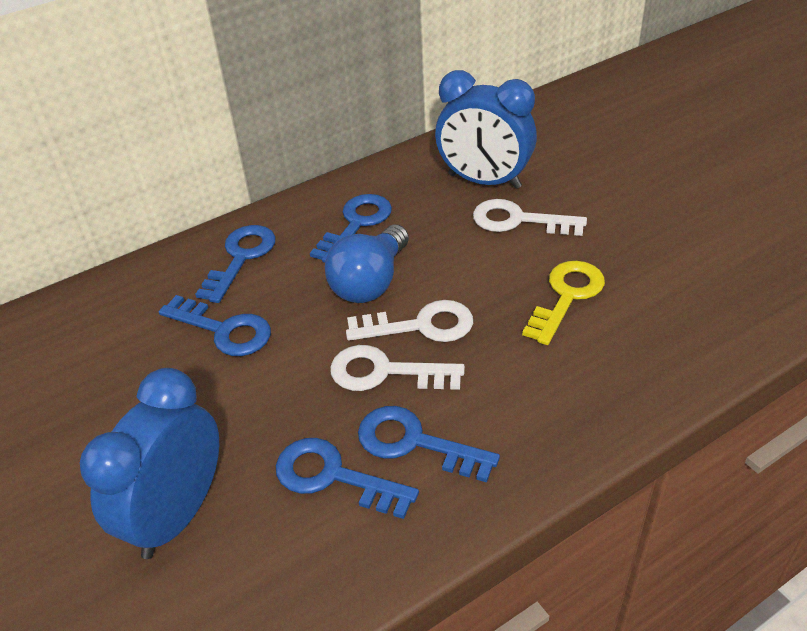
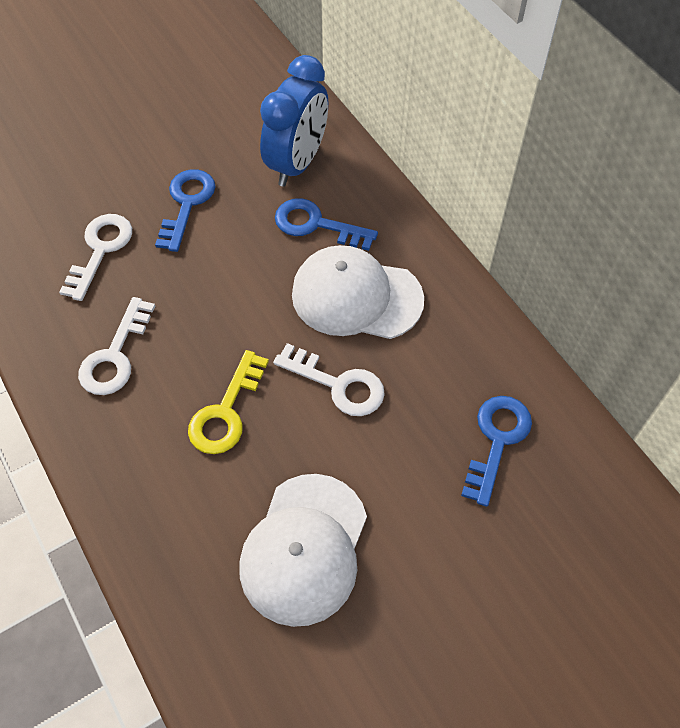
blue clock: 2 -> 1
blue key: 5 -> 3
blue light bulb: 1 -> 0
white cap: 0 -> 2

